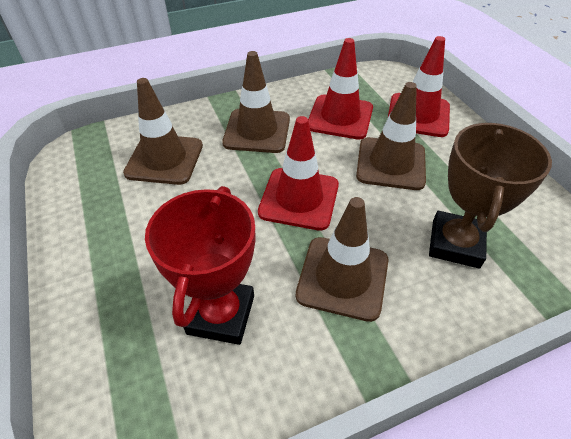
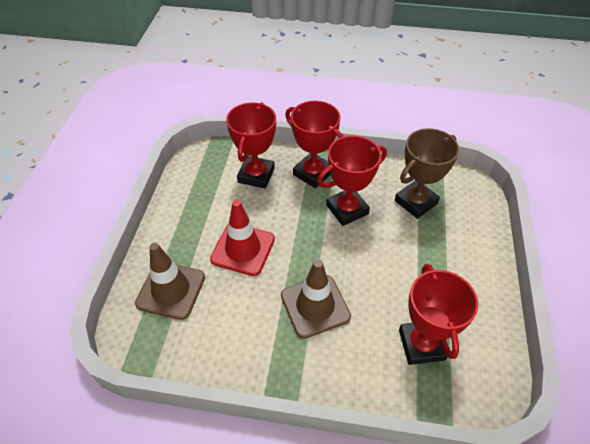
brown traffic cone: 4 -> 2
red traffic cone: 3 -> 1
red trophy: 1 -> 4

